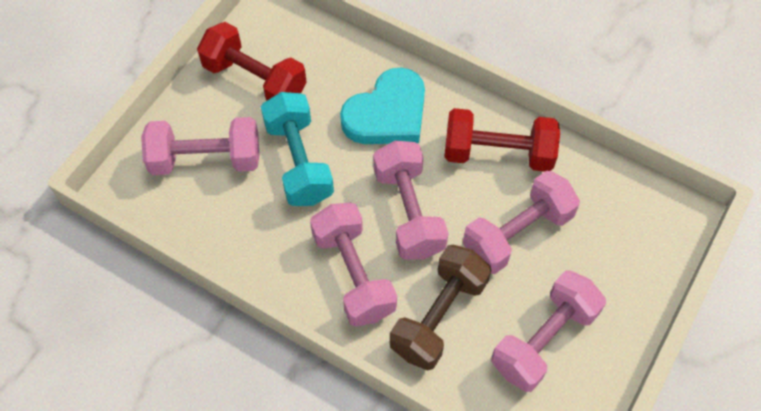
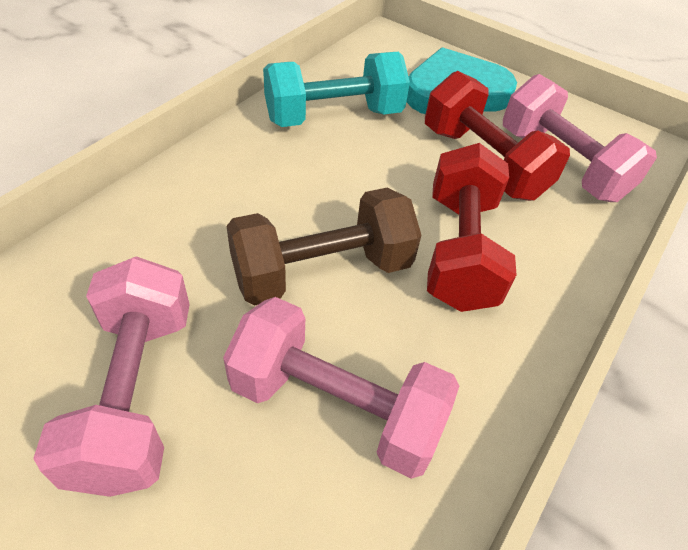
pink dumbbell: 5 -> 3

